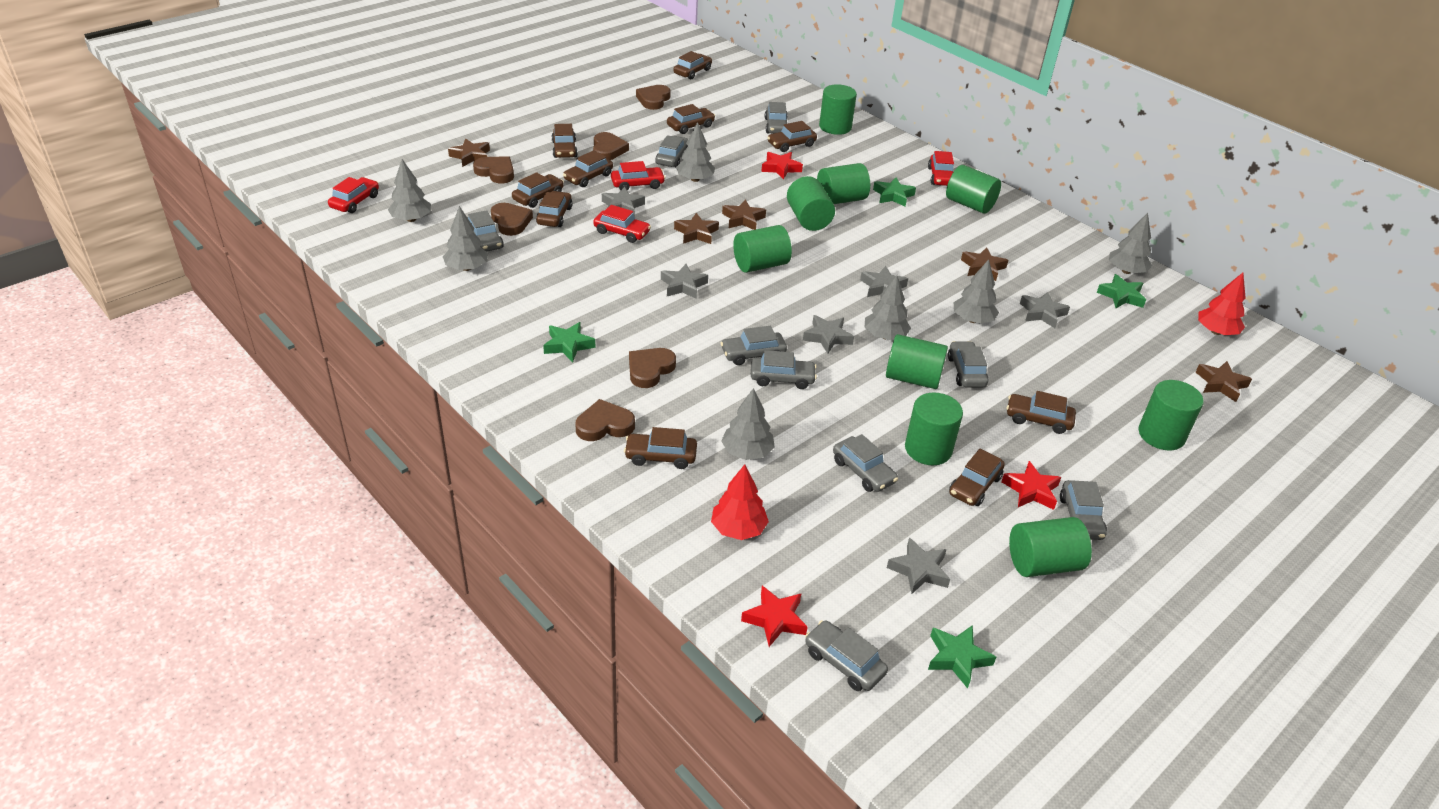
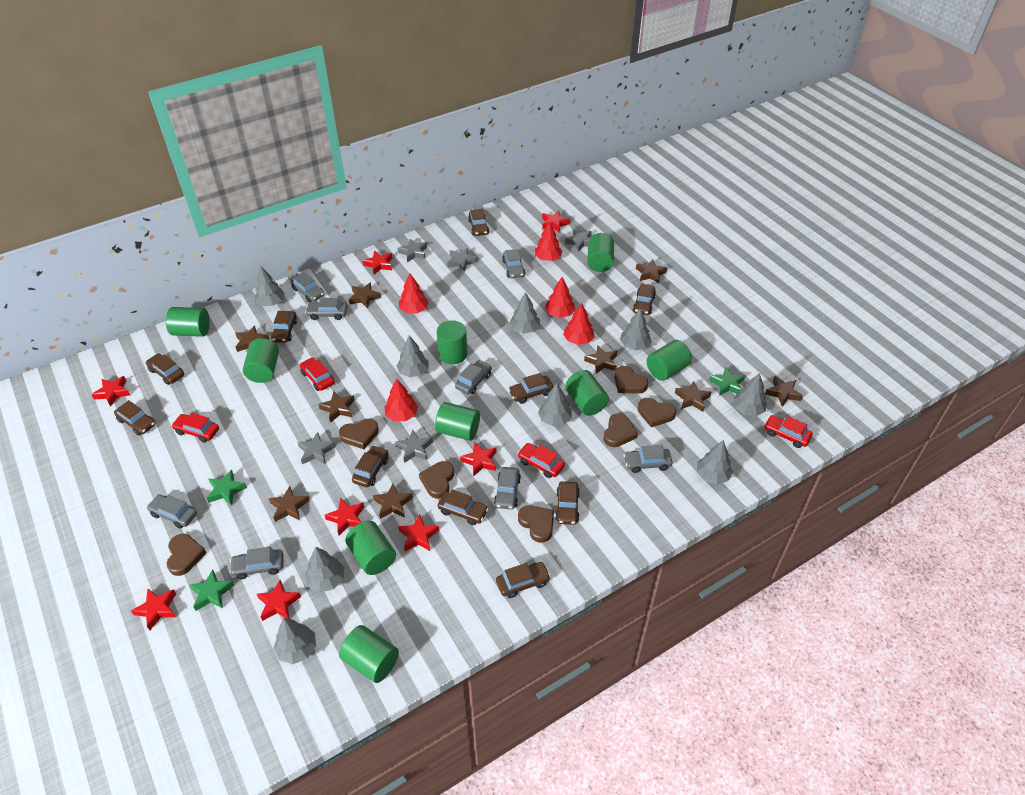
brown heart: 6 -> 7
brown star: 5 -> 9
green star: 4 -> 3
grey car: 9 -> 8
grey star: 6 -> 5
grey tree: 7 -> 9
red star: 3 -> 8
red tree: 2 -> 5

